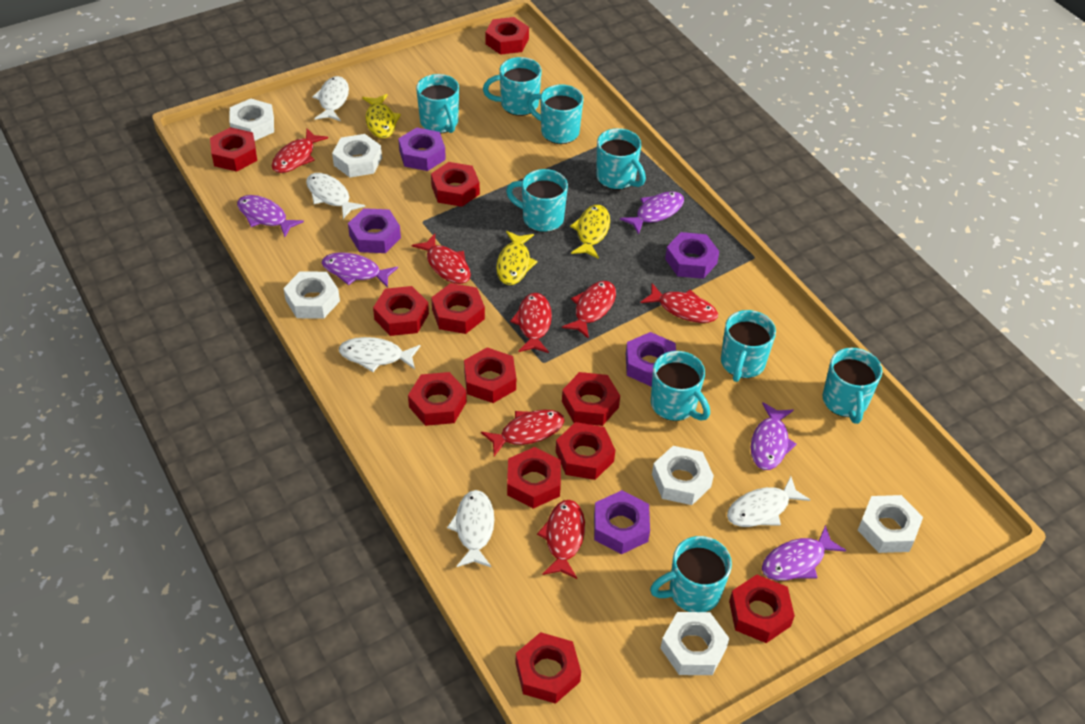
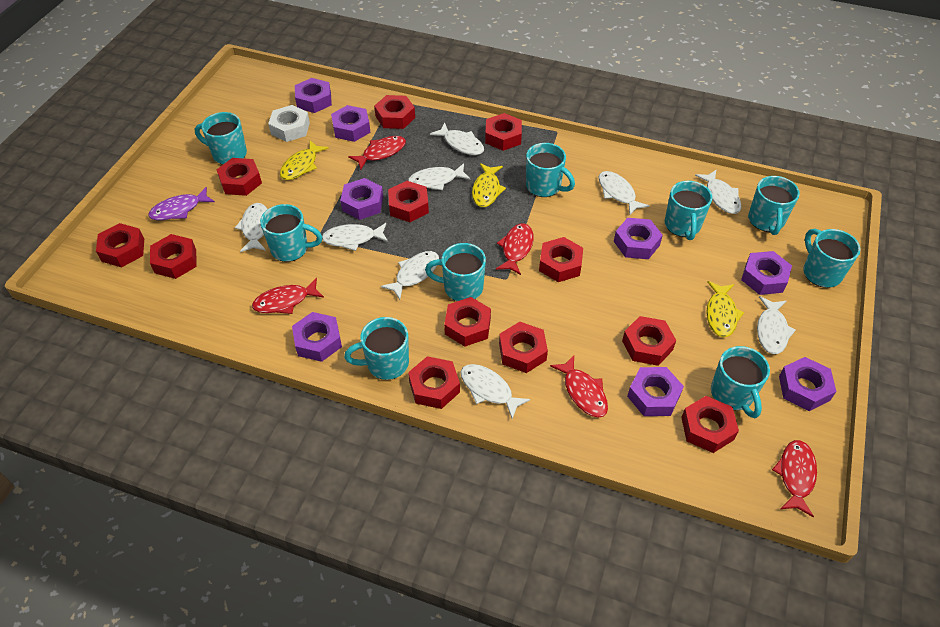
purple fish: 5 -> 1
purple nut: 5 -> 8
red fish: 7 -> 5
white fish: 5 -> 9
white nut: 6 -> 1

